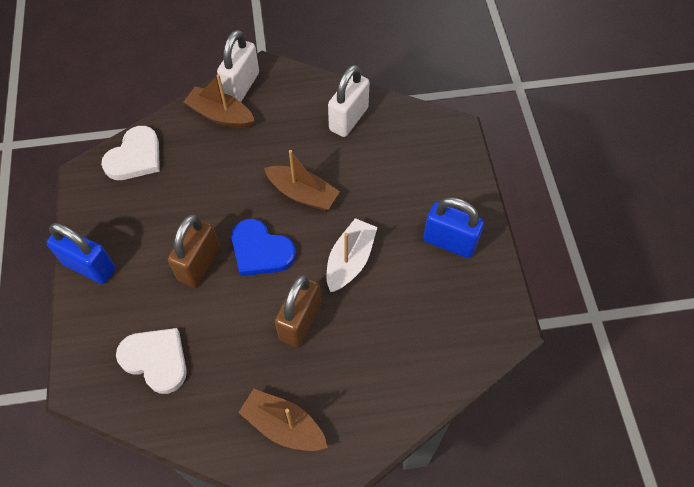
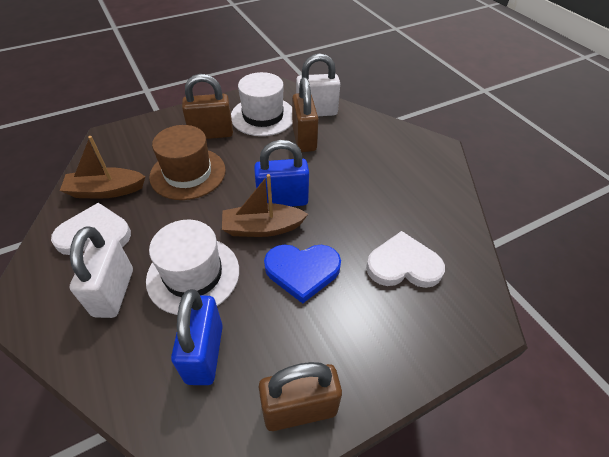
brown boat: 3 -> 2
brown hat: 0 -> 1
brown padlock: 2 -> 3
white boat: 1 -> 0
white hat: 0 -> 2

